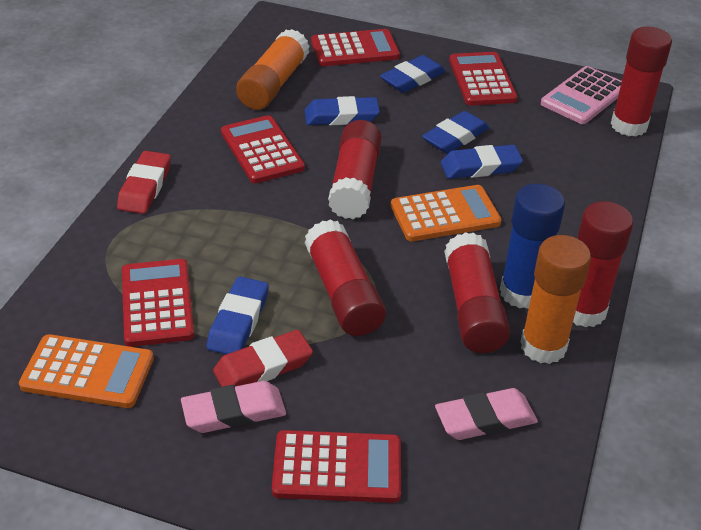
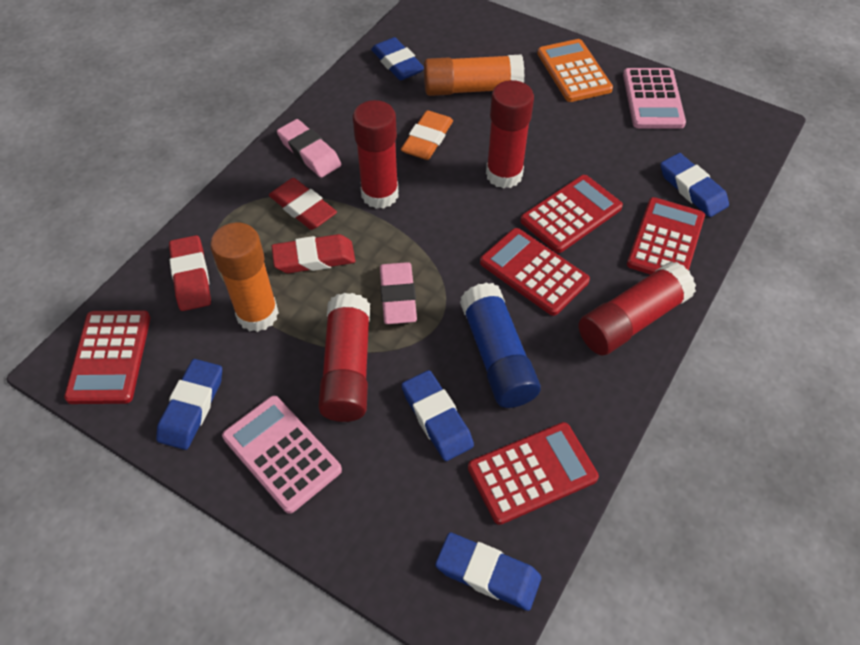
orange calculator: 2 -> 1
orange eraser: 0 -> 1
pink calculator: 1 -> 2
red eraser: 2 -> 3
red glue stick: 5 -> 4

